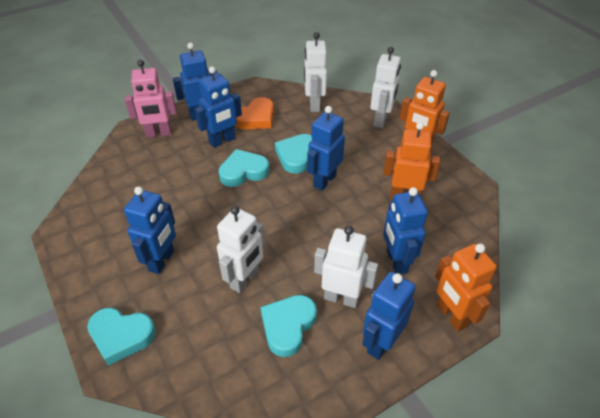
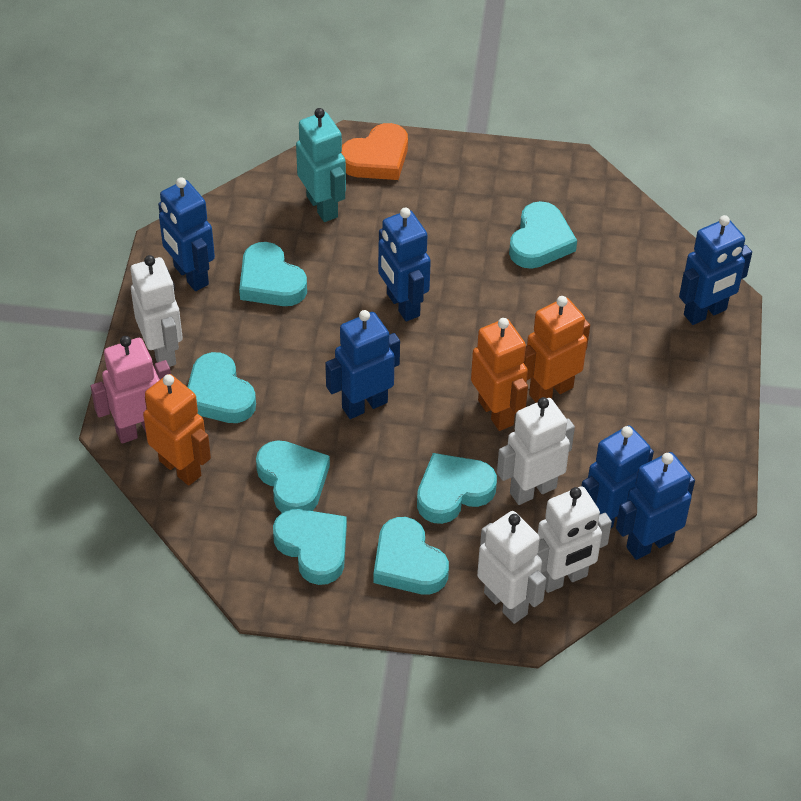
turquoise heart: 4 -> 7
turquoise robot: 0 -> 1

